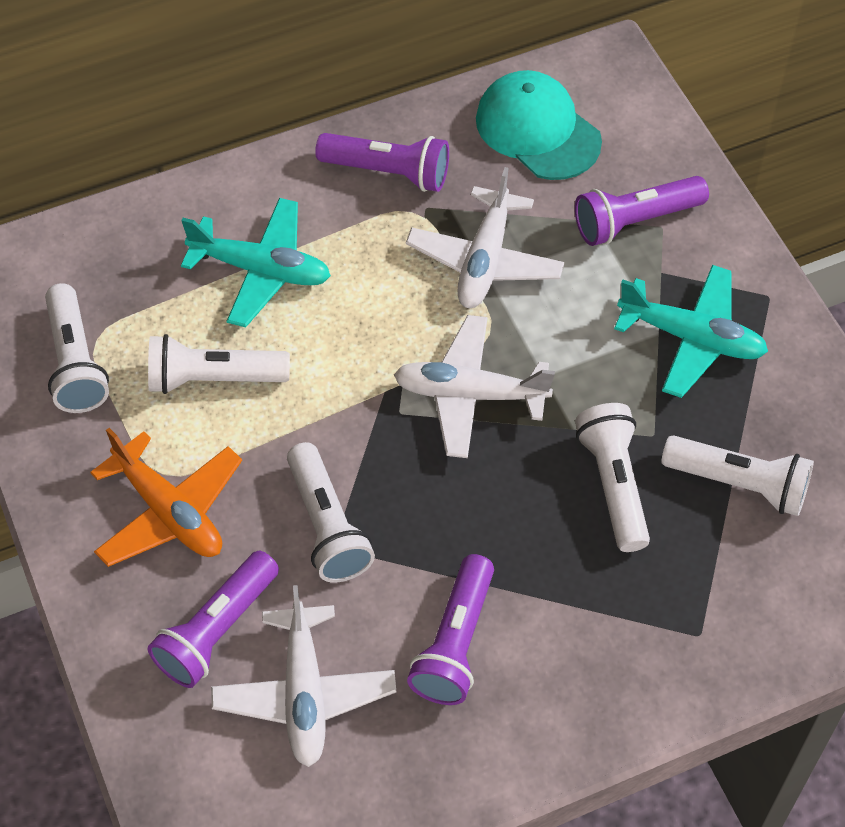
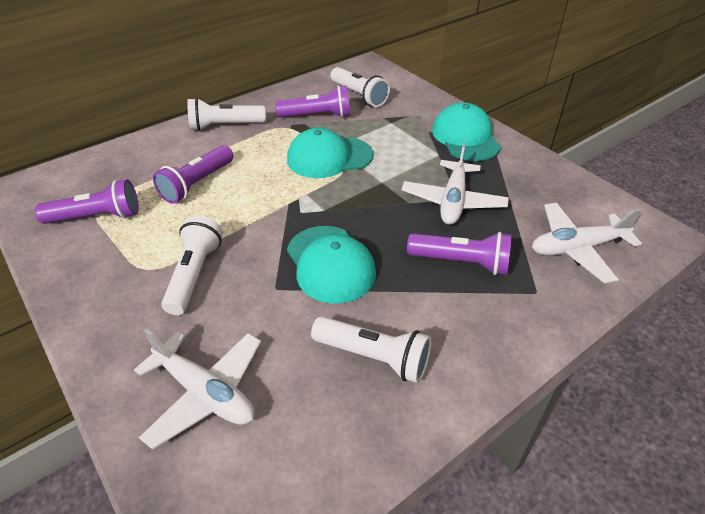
orange plane: 1 -> 0
turquoise cap: 1 -> 3
turquoise plane: 2 -> 0
white flashlight: 5 -> 4

